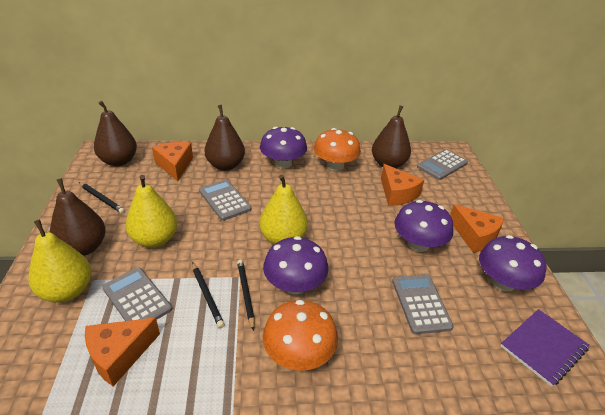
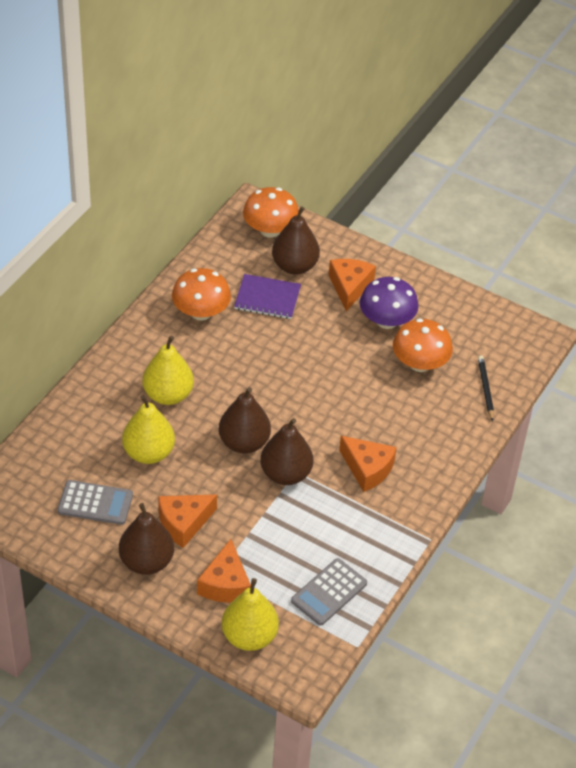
black pencil: 3 -> 1
grey calculator: 4 -> 2
orange mushroom: 2 -> 3
purple mushroom: 4 -> 1

